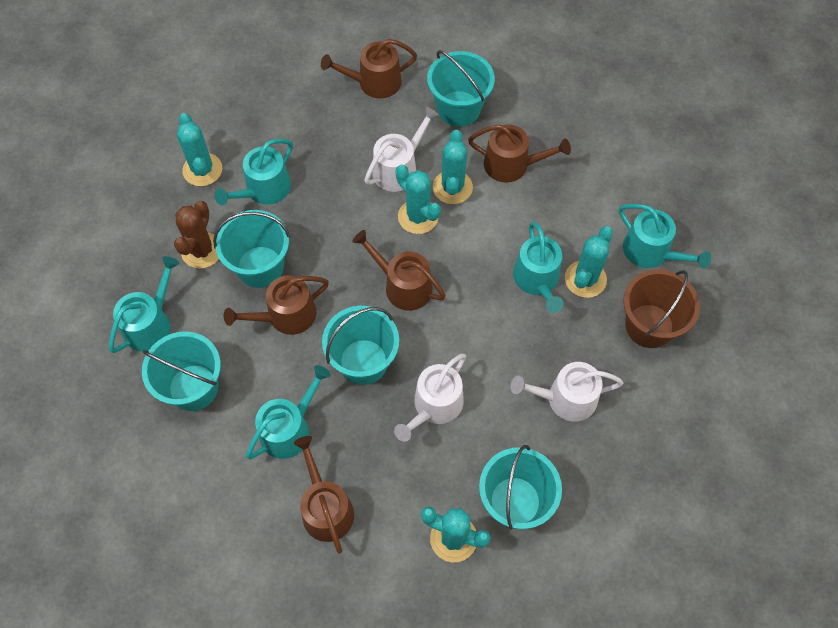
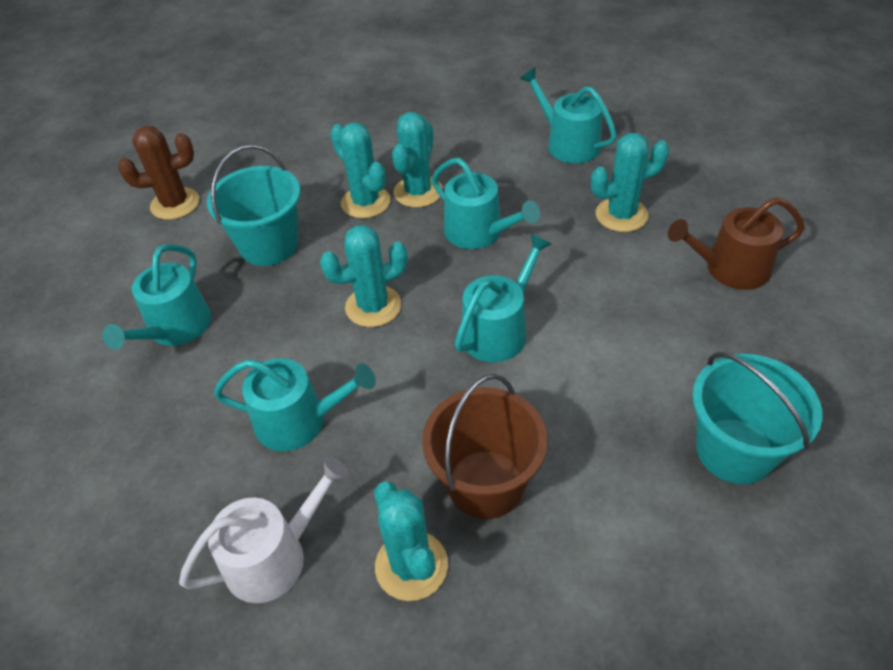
brown watering can: 5 -> 1
turquoise bucket: 5 -> 2
white watering can: 3 -> 1

